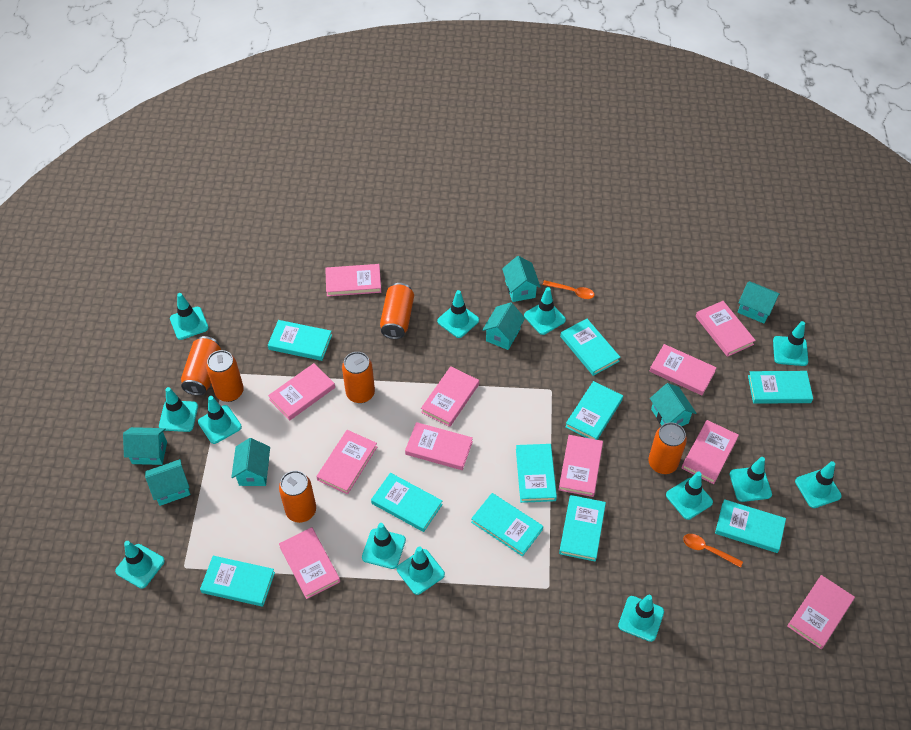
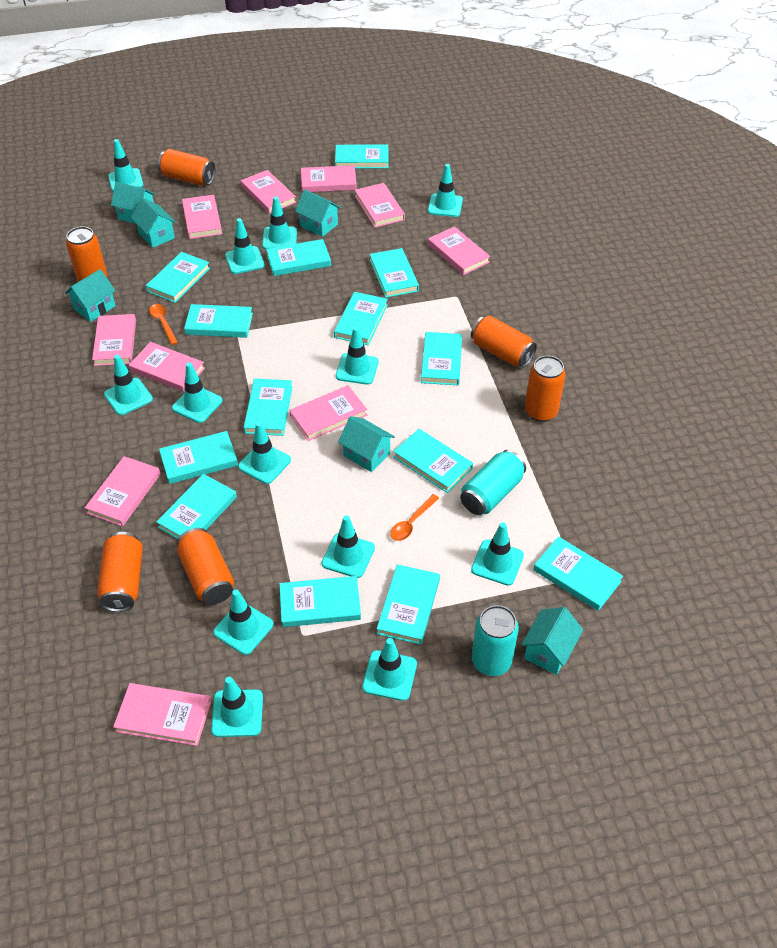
pink book: 11 -> 10
turquoise book: 10 -> 14
turquoise can: 0 -> 2
turquoise house: 7 -> 6

